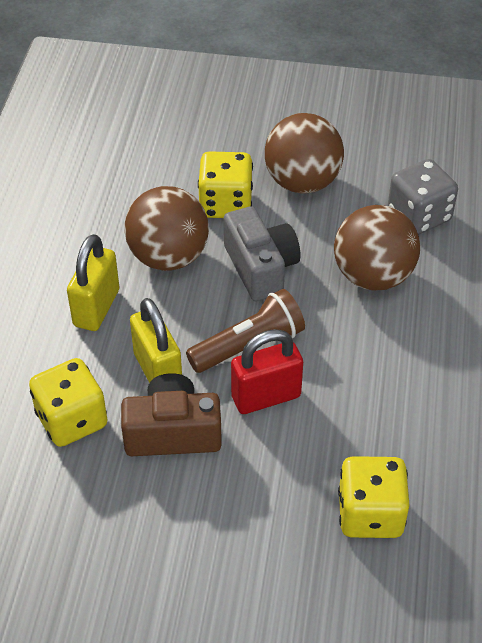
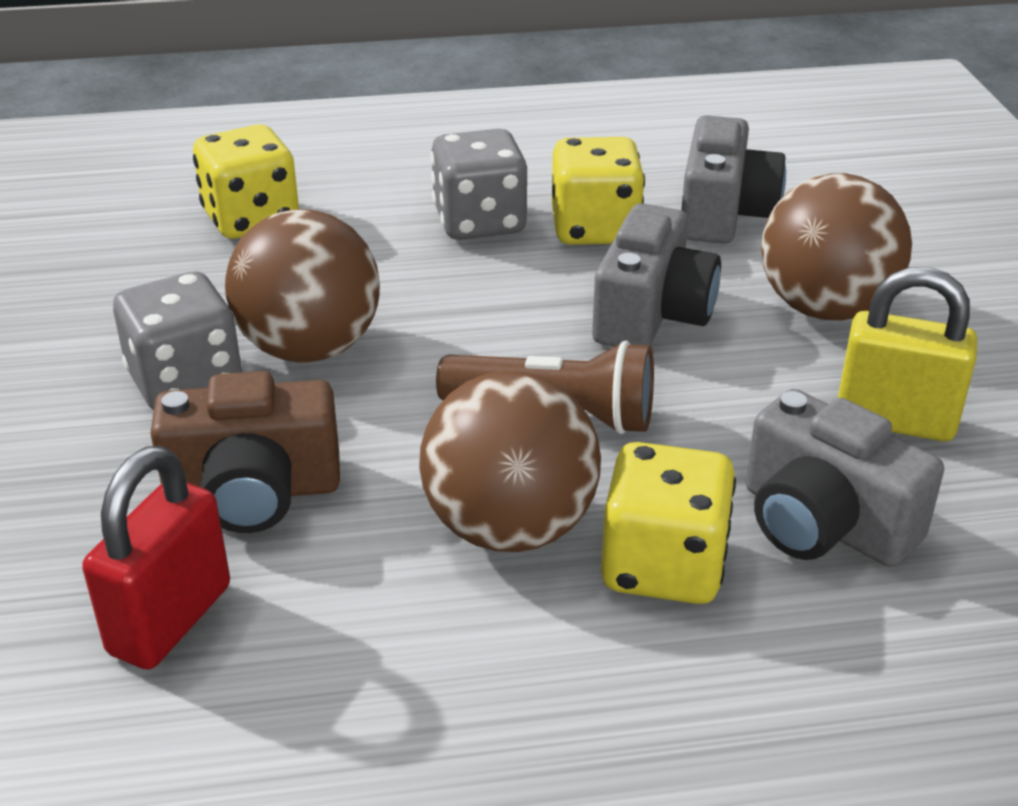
grey camera: 1 -> 3
grey dice: 1 -> 2
yellow padlock: 2 -> 1

